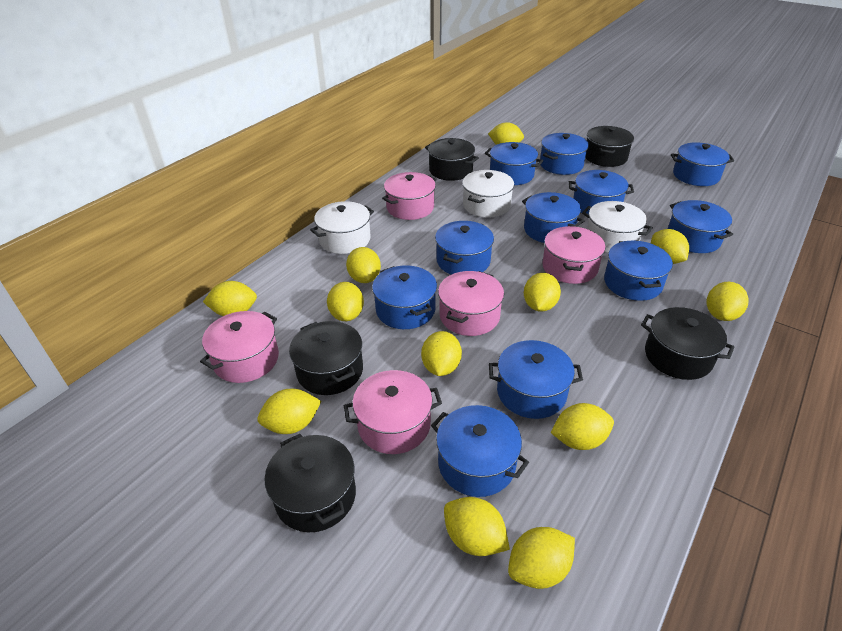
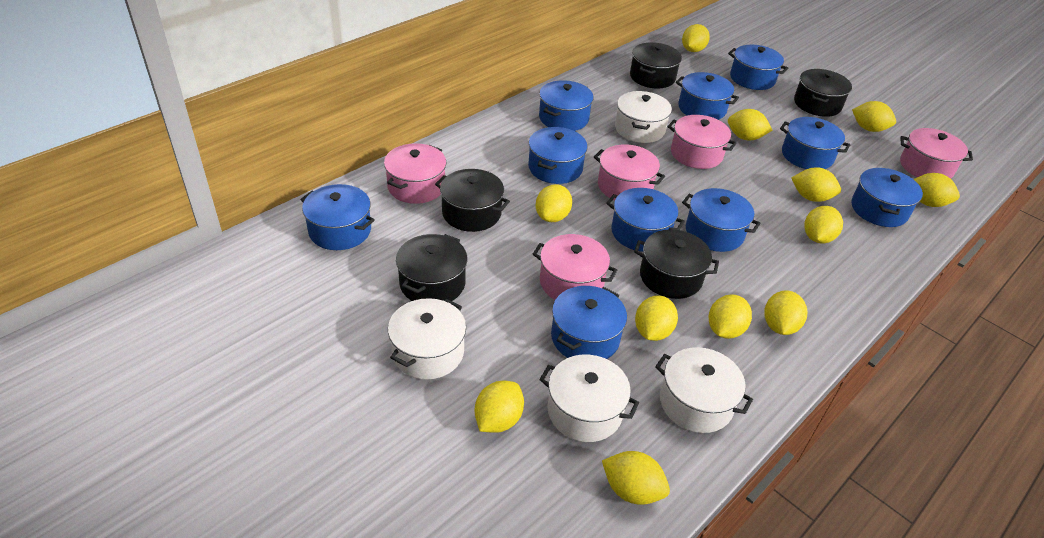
blue pot: 11 -> 10
white pot: 3 -> 4

